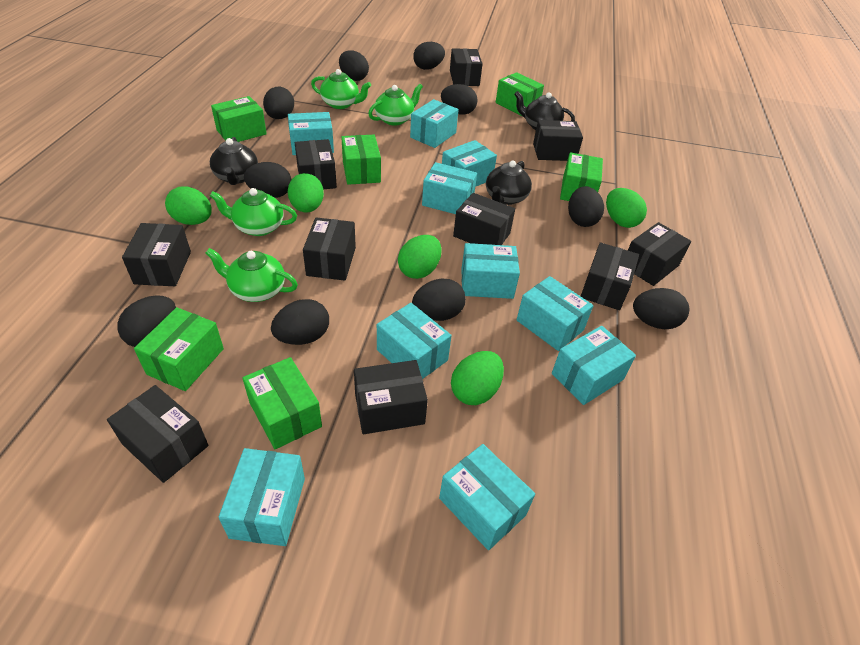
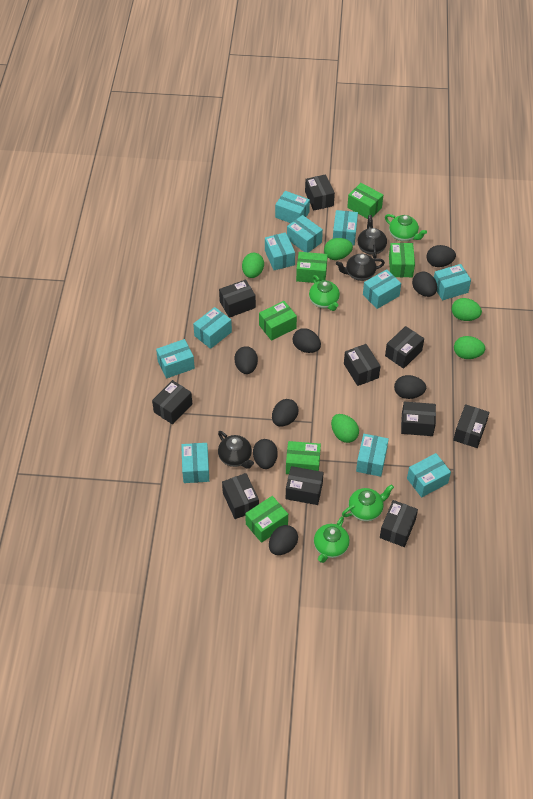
black egg: 10 -> 8
turquoise box: 10 -> 11

